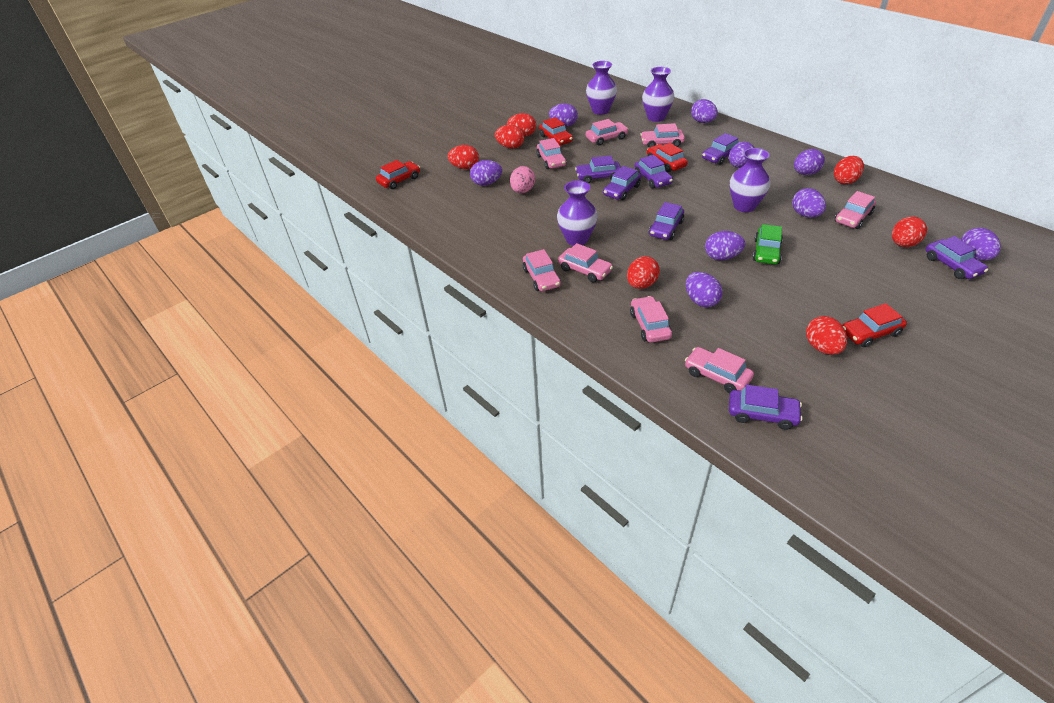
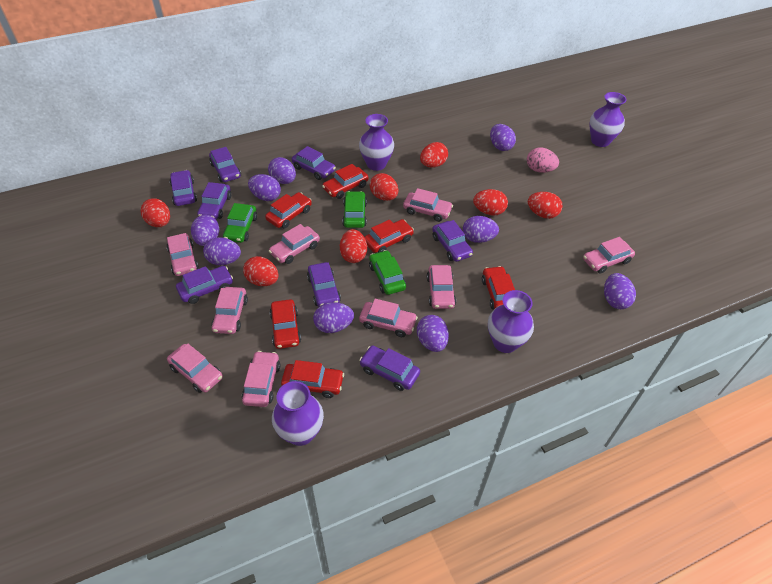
green car: 1 -> 3
pink car: 8 -> 9
purple car: 7 -> 8
red car: 4 -> 6

